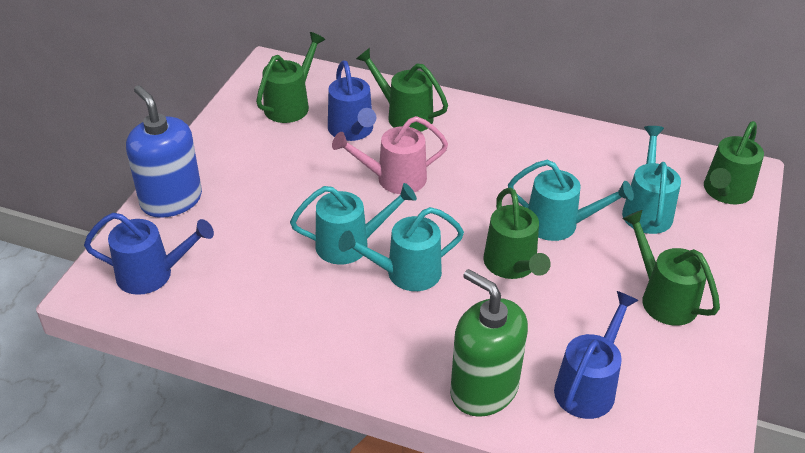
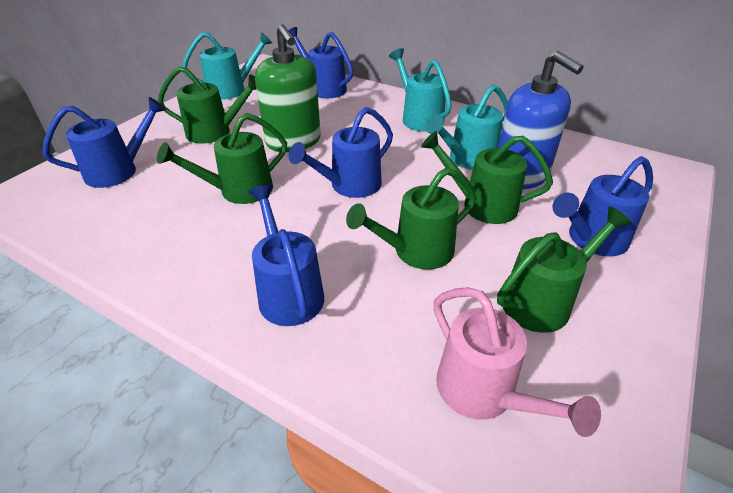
blue watering can: 3 -> 5
turquoise watering can: 4 -> 3

